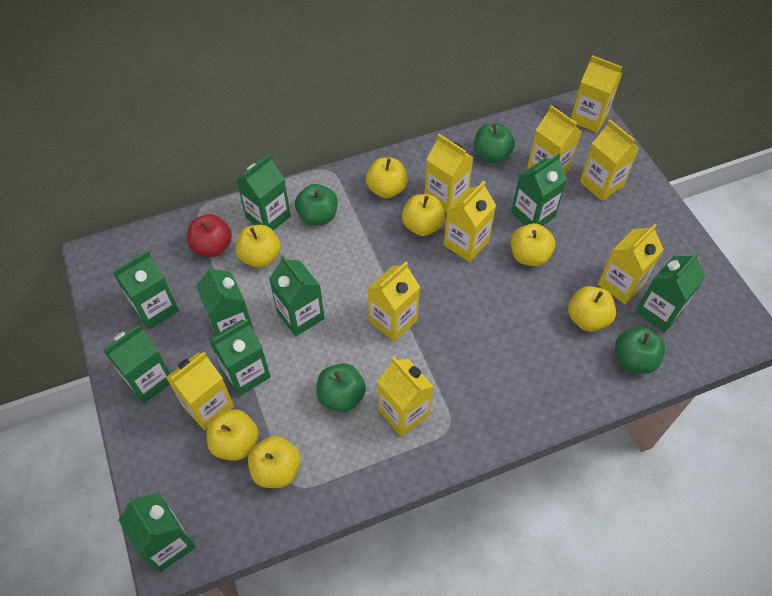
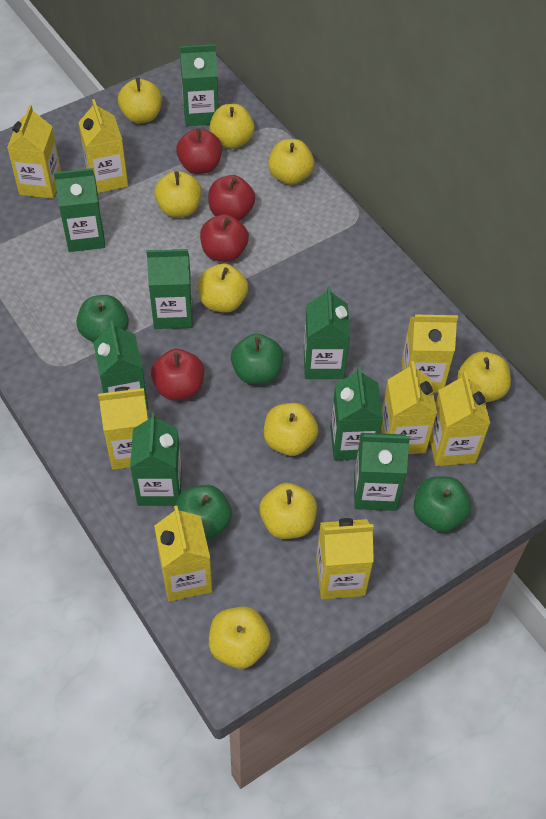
green carton: 9 -> 8
red apple: 1 -> 4
yellow apple: 7 -> 9
yellow carton: 9 -> 8

